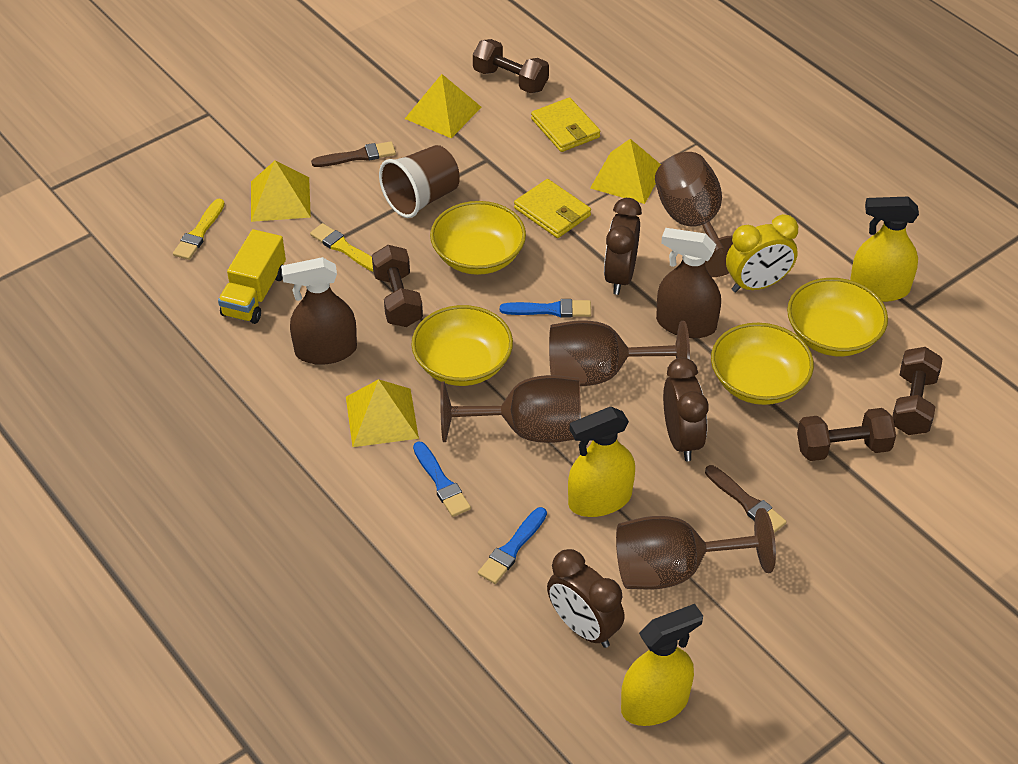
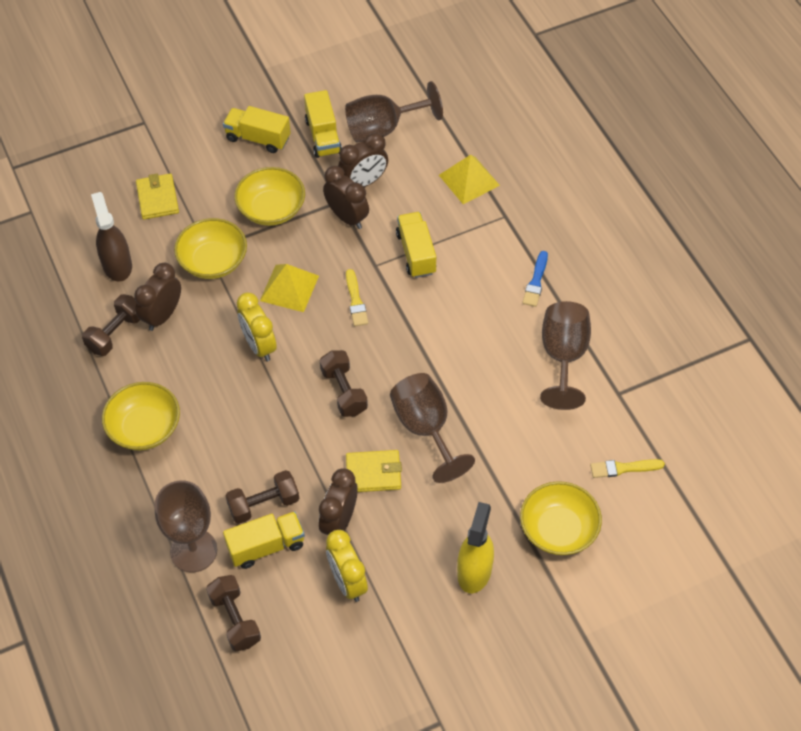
blue brush: 3 -> 1
brown brush: 2 -> 0
brown clock: 3 -> 4
brown cup: 1 -> 0
brown spray bottle: 2 -> 1
yellow clock: 1 -> 2
yellow pyramid: 4 -> 2
yellow spray bottle: 3 -> 1
yellow truck: 1 -> 4

